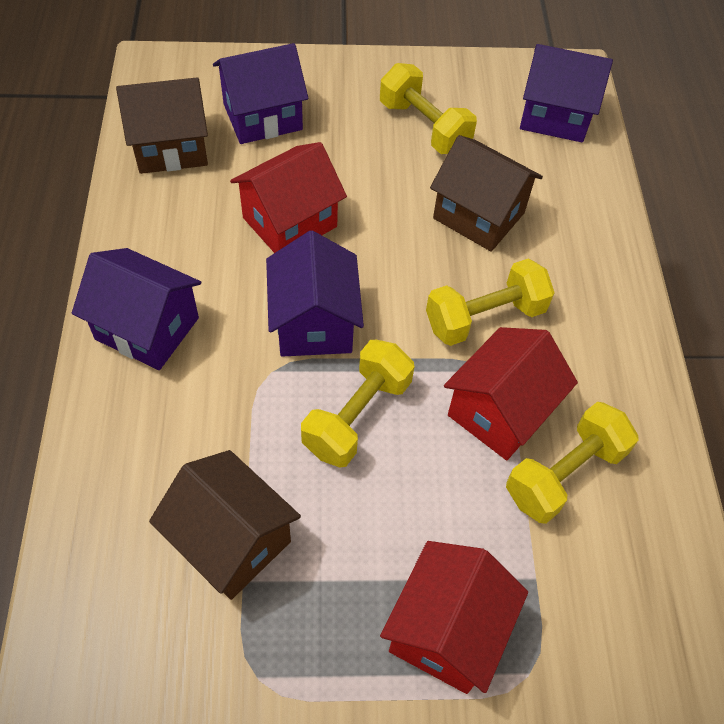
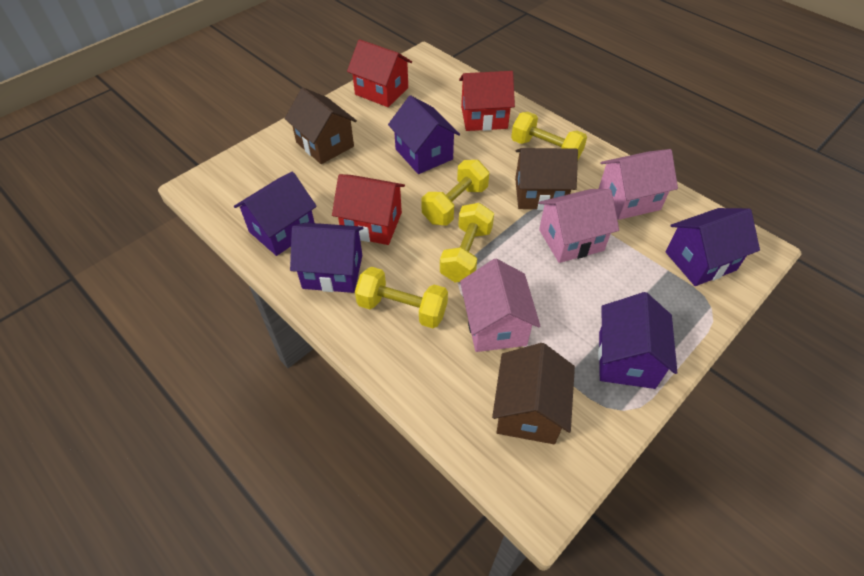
pink house: 0 -> 3
purple house: 4 -> 5

